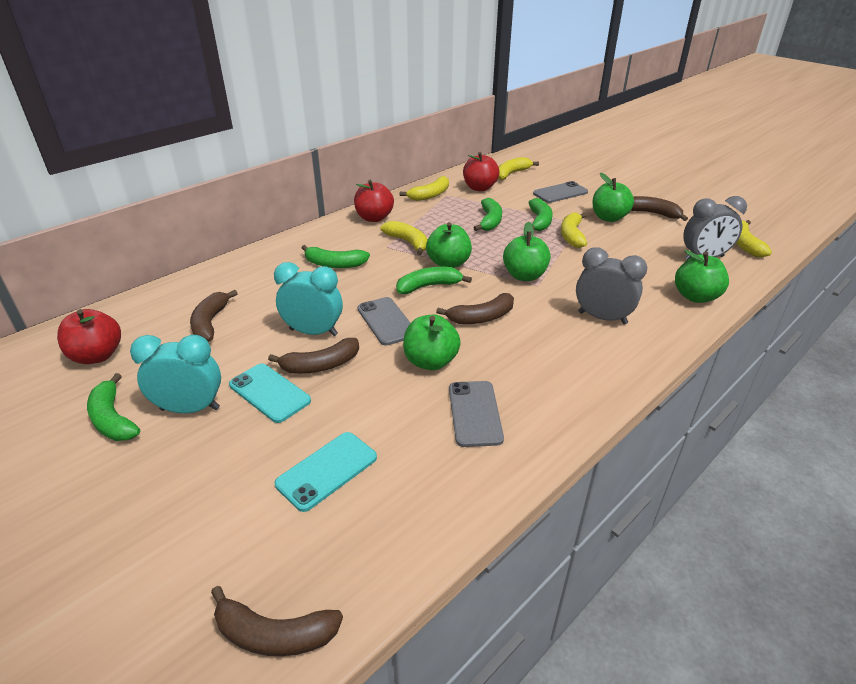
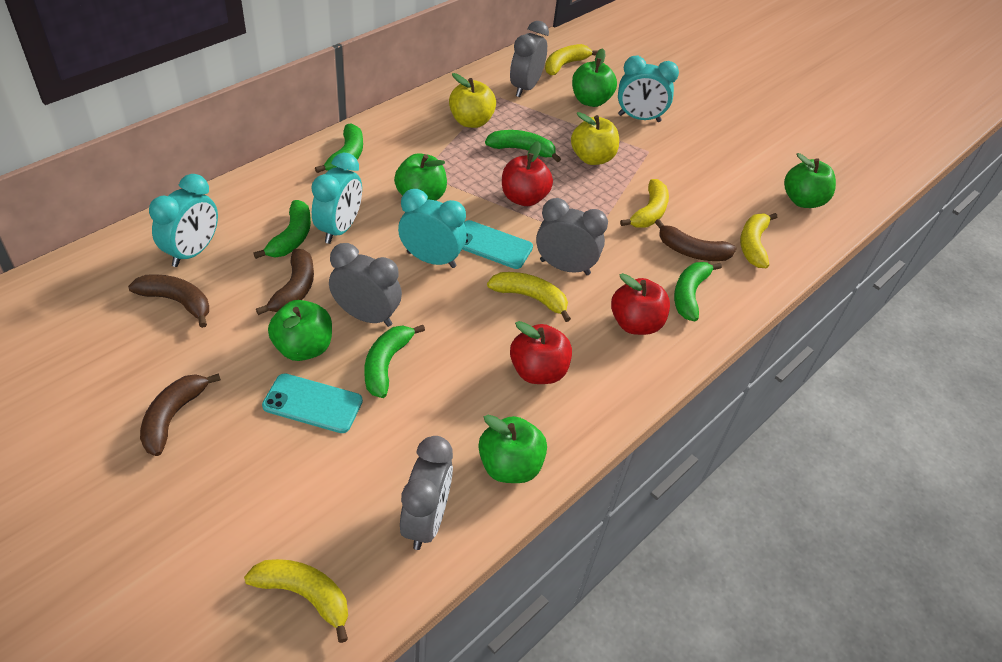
brown banana: 5 -> 4
grey clock: 2 -> 4
grey phone: 3 -> 0
turquoise clock: 2 -> 4
yellow apple: 0 -> 2

